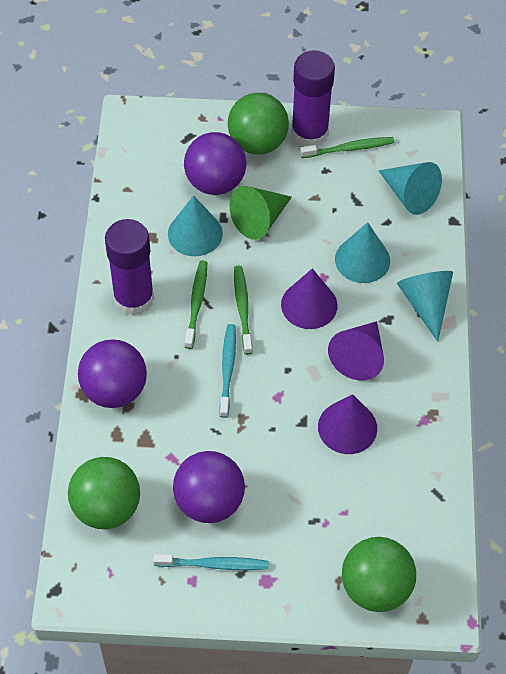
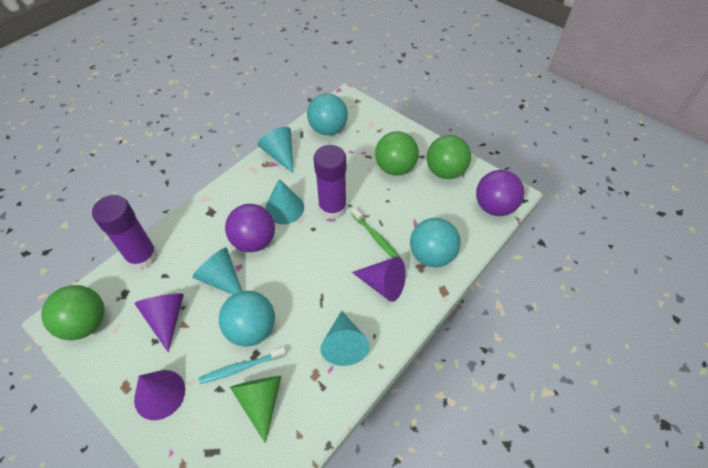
green toothbrush: 3 -> 1
purple ball: 3 -> 2
turquoise ball: 0 -> 3
turquoise toothbrush: 2 -> 1

